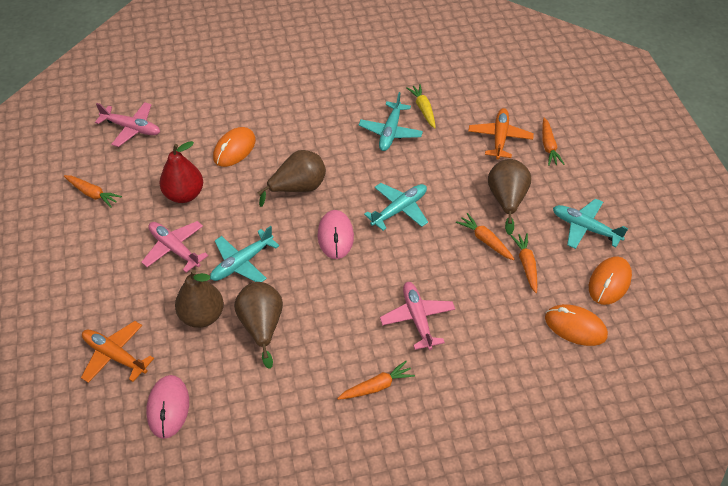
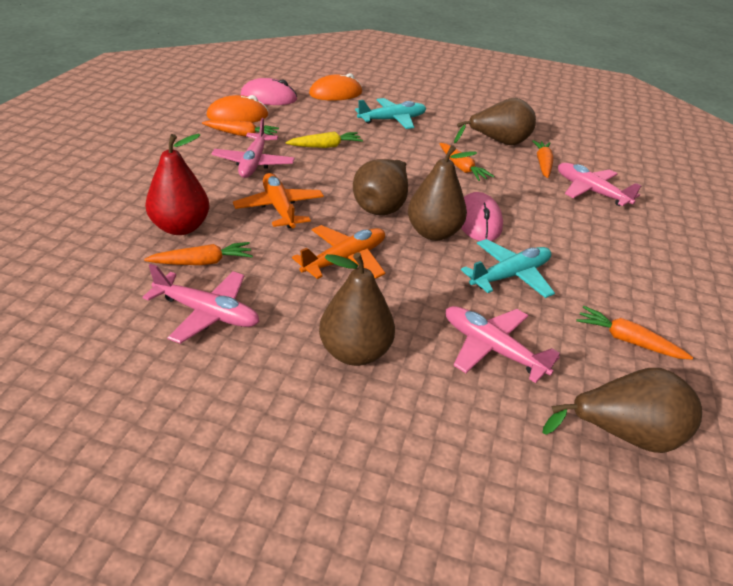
brown pear: 4 -> 5
orange mouse: 3 -> 2
pink plane: 3 -> 4
turquoise plane: 4 -> 2

